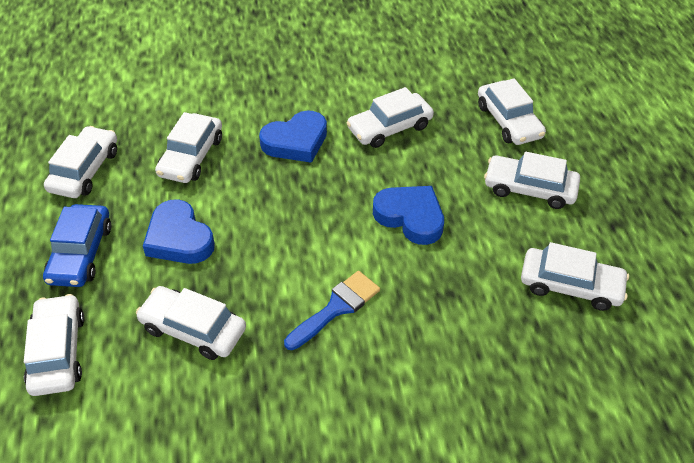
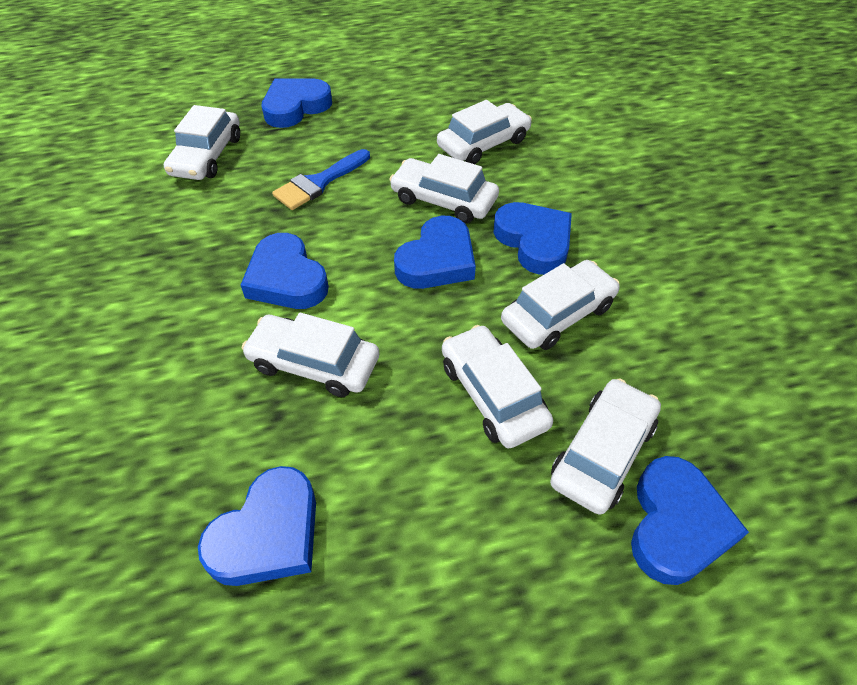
blue car: 1 -> 0
blue heart: 3 -> 6
white car: 8 -> 7

